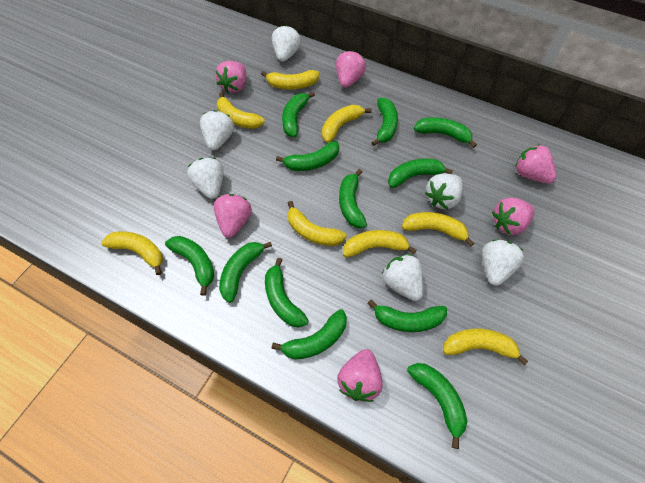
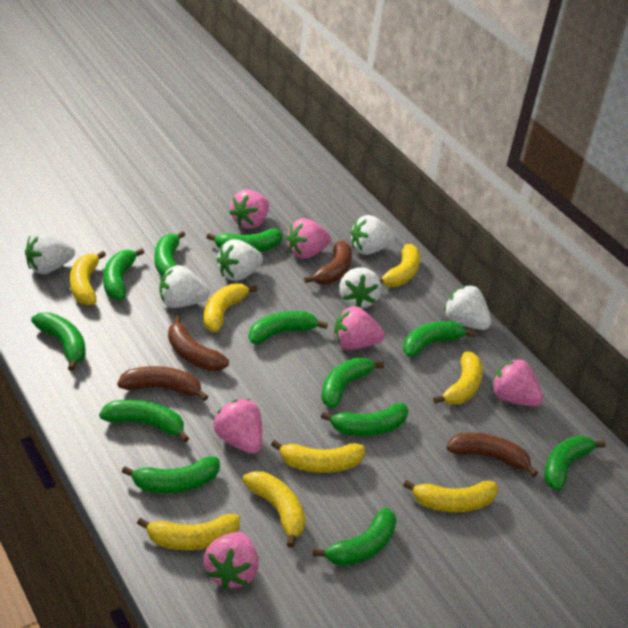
brown banana: 0 -> 4

